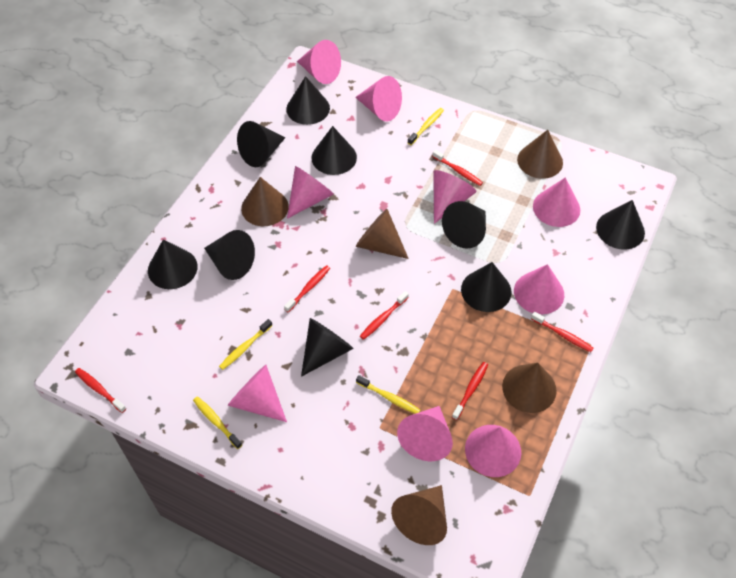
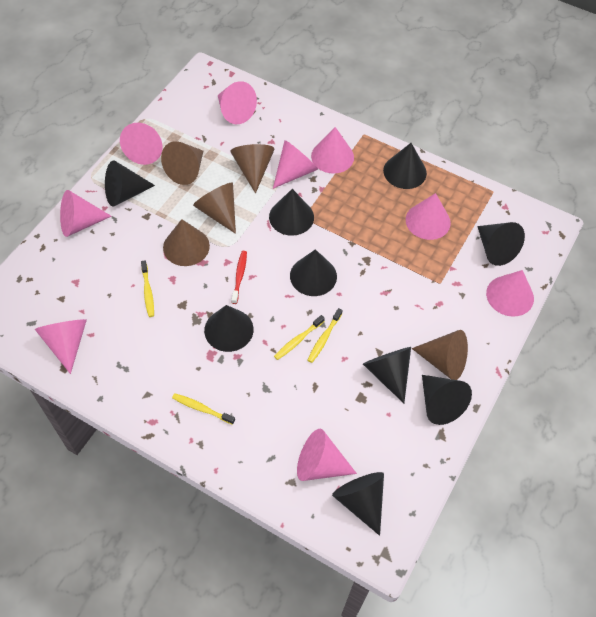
red toothbrush: 6 -> 1

